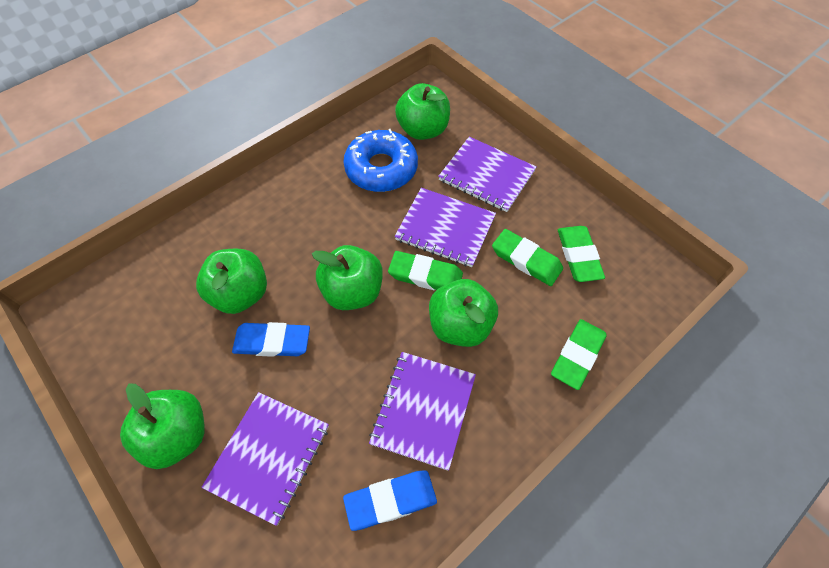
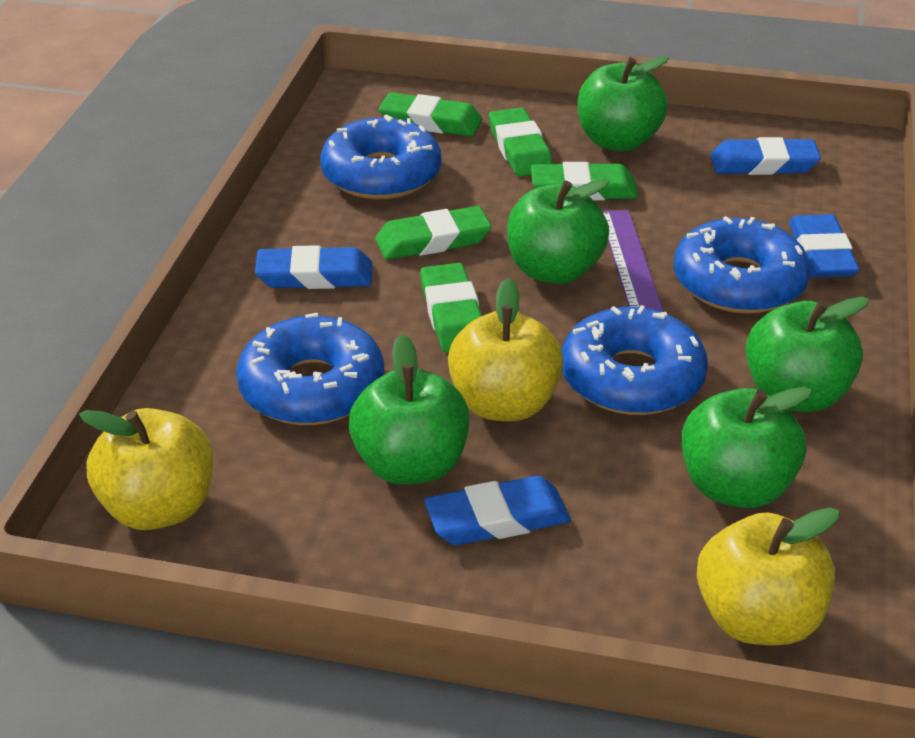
blue donut: 1 -> 4
blue eraser: 2 -> 4
green eraser: 4 -> 5
purple notebook: 4 -> 0
purple ruler: 0 -> 1
yellow apple: 0 -> 3

